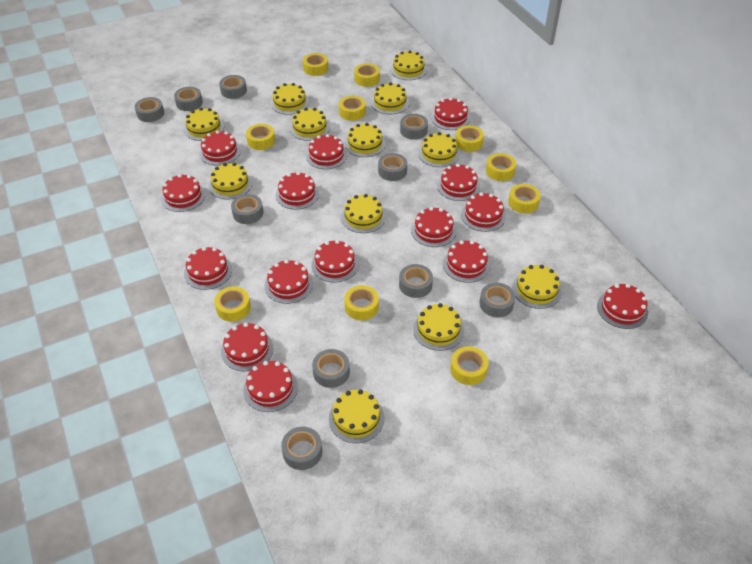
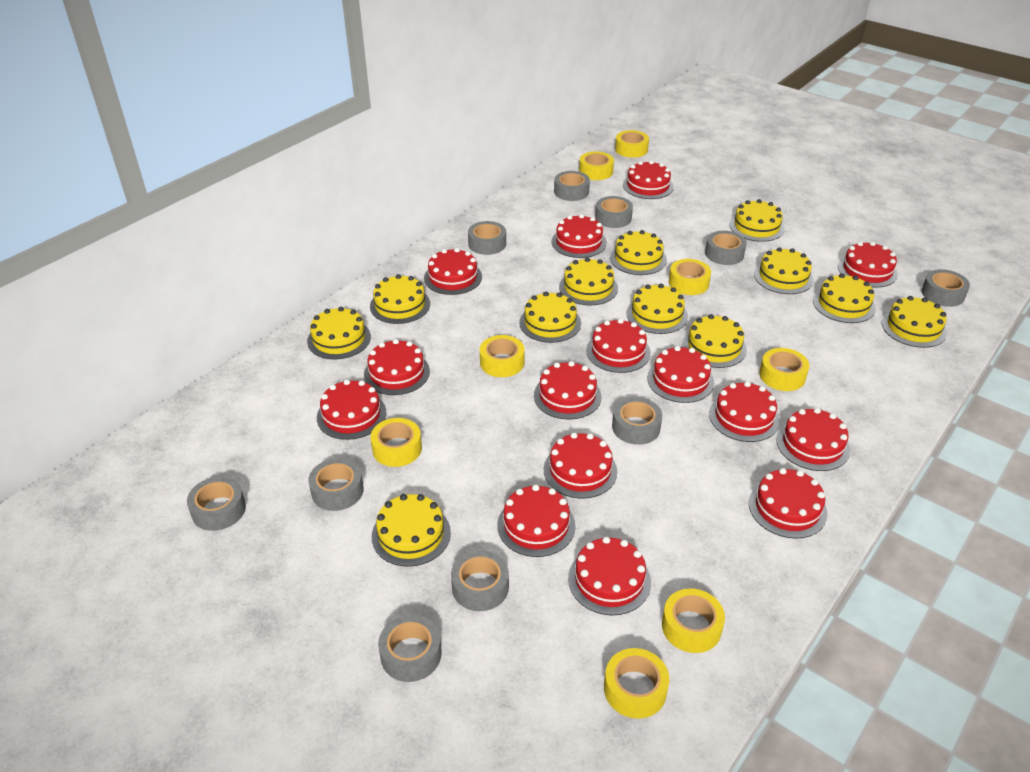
yellow tape: 10 -> 8

